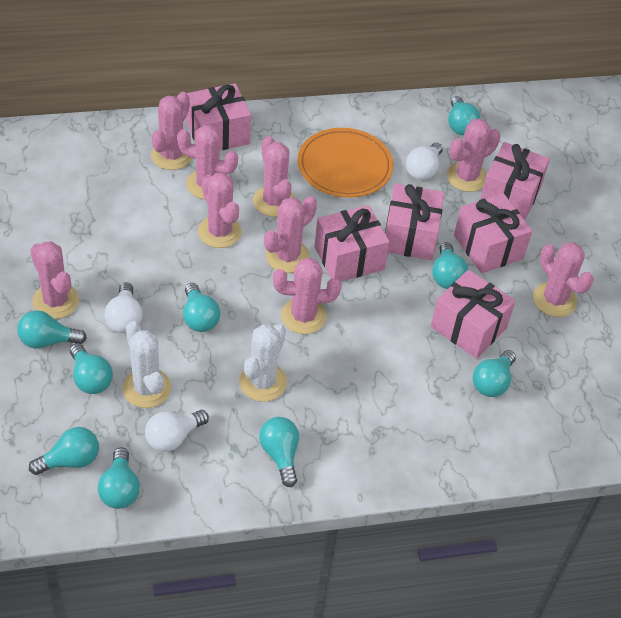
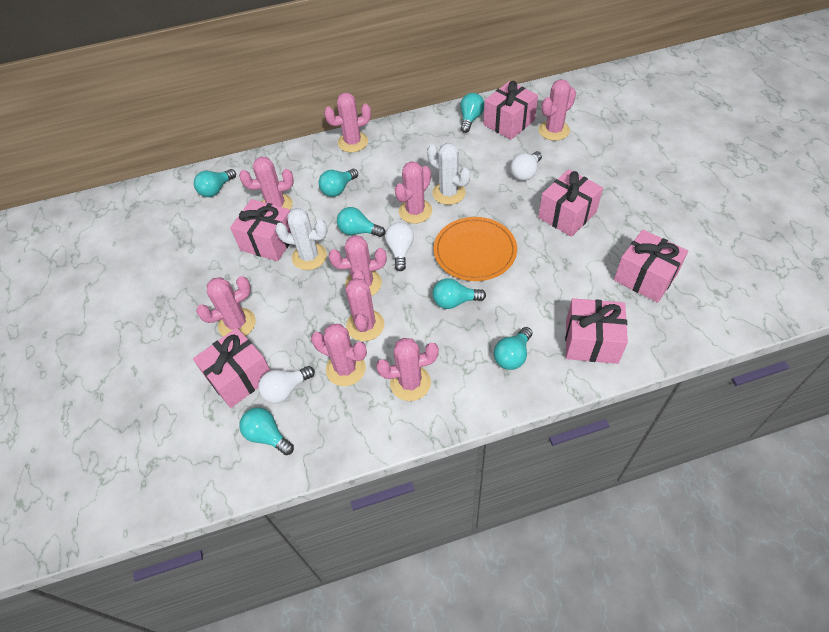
turquoise light bulb: 9 -> 7

